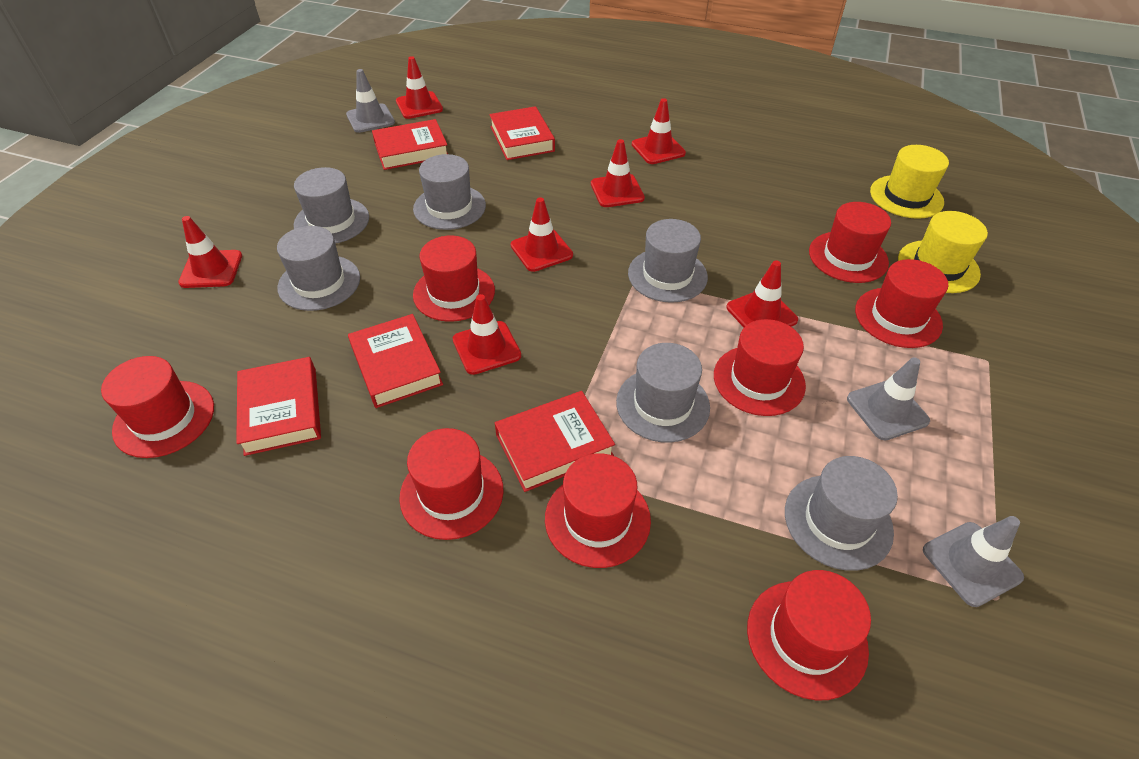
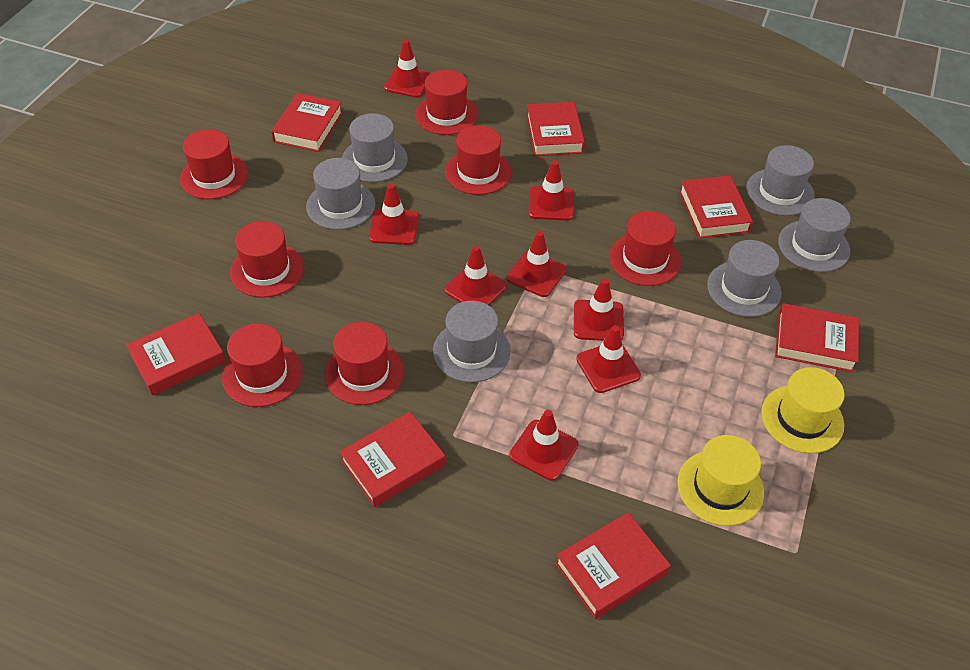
grey traffic cone: 3 -> 0
red book: 5 -> 7
red hat: 8 -> 7
red traffic cone: 7 -> 8

